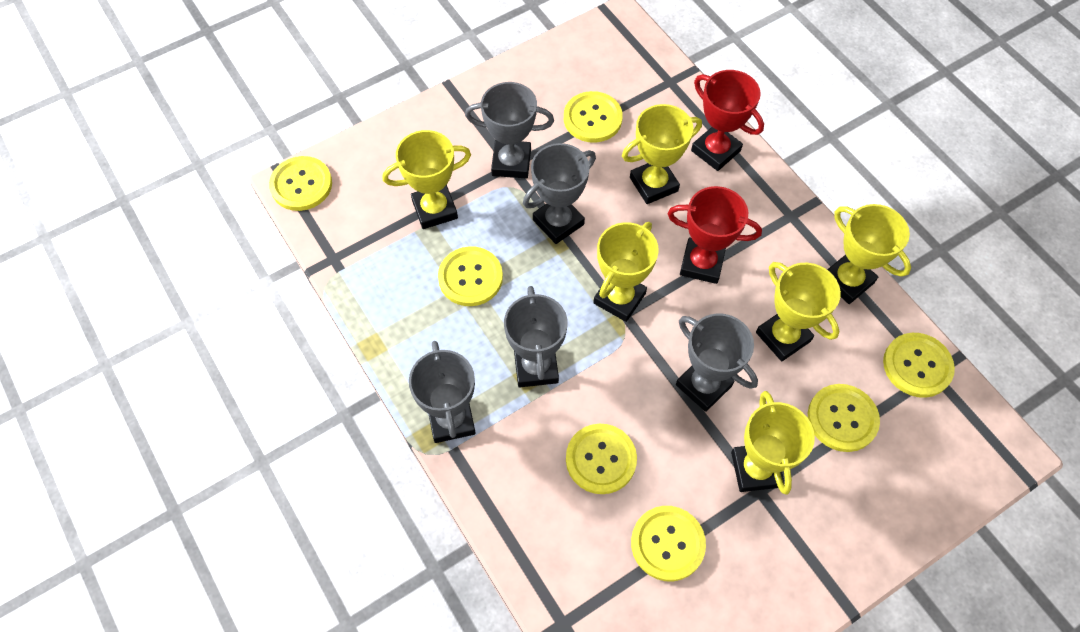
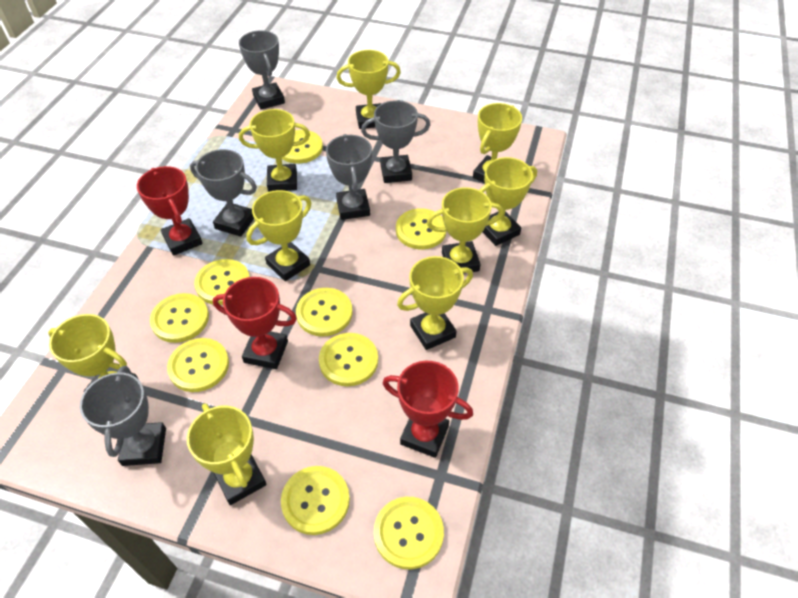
red trophy: 2 -> 3
yellow button: 7 -> 9
yellow trophy: 6 -> 9

